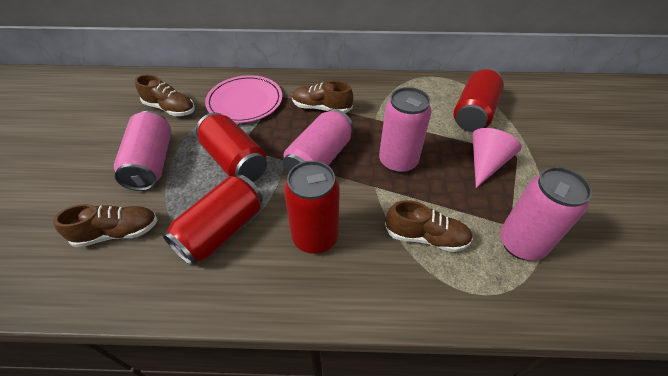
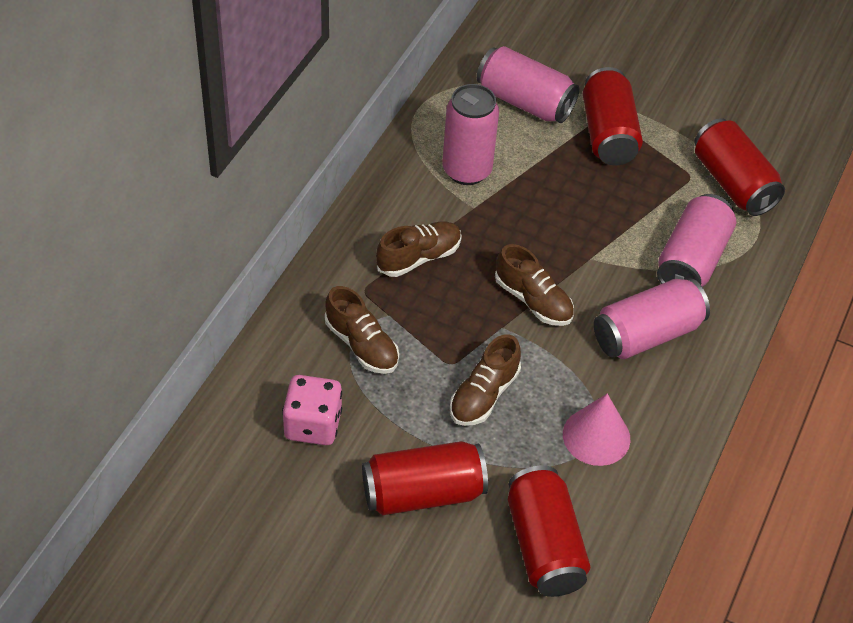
pink dice: 0 -> 1
pink plate: 1 -> 0

